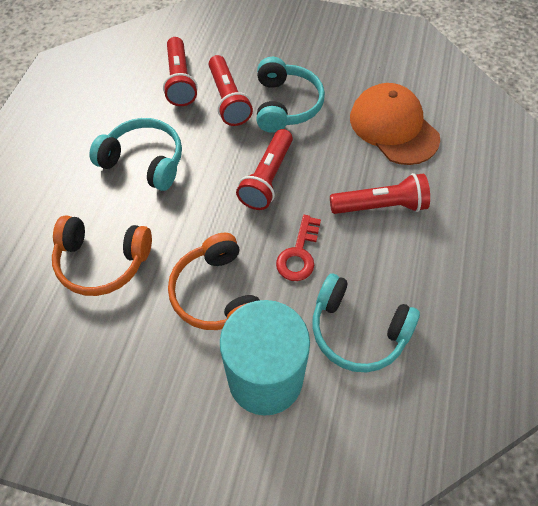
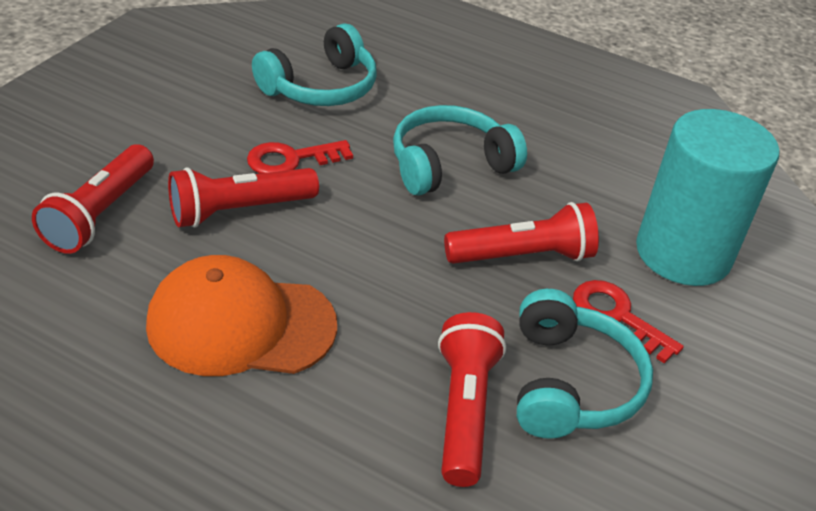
orange headphones: 2 -> 0
red key: 1 -> 2

